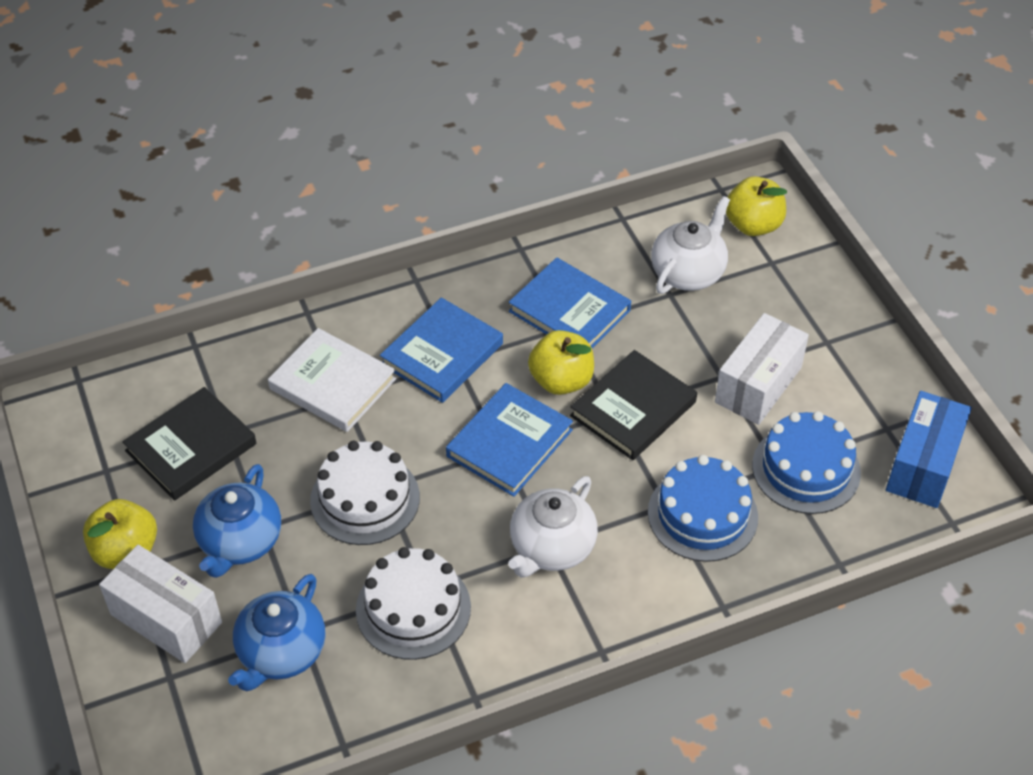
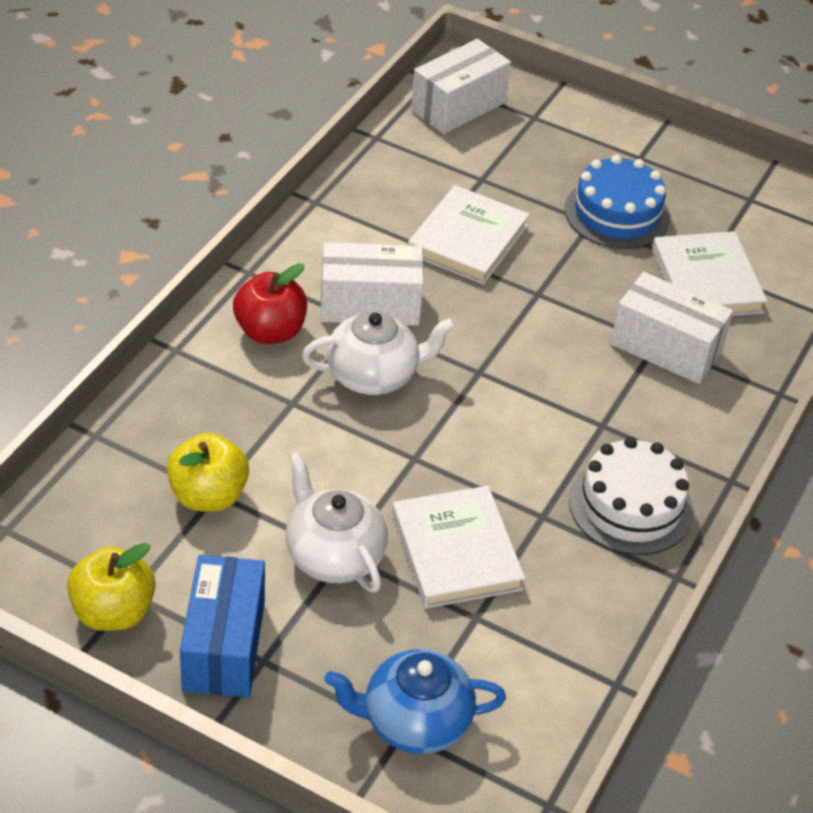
black book: 2 -> 0
blue book: 3 -> 0
blue cake: 2 -> 1
blue teapot: 2 -> 1
red apple: 0 -> 1
white book: 1 -> 3
white box: 2 -> 3
white cake: 2 -> 1
yellow apple: 3 -> 2

